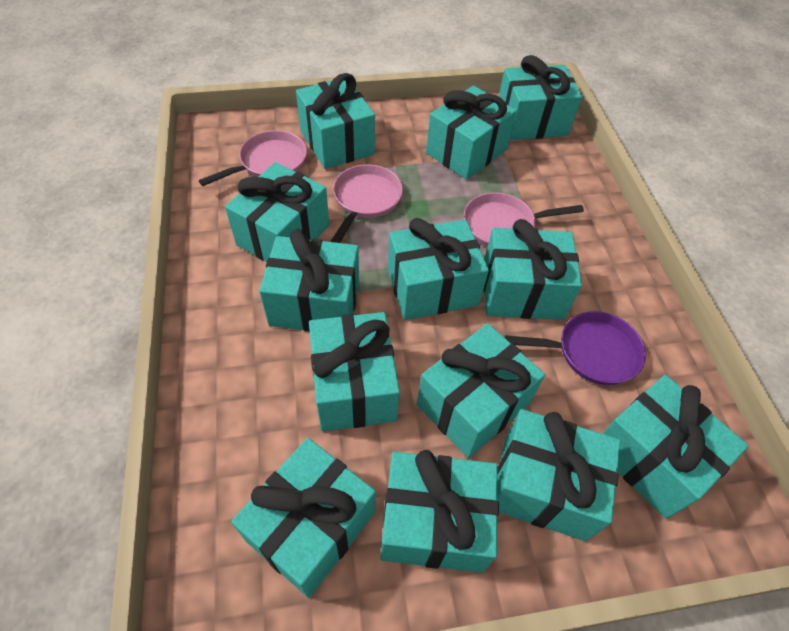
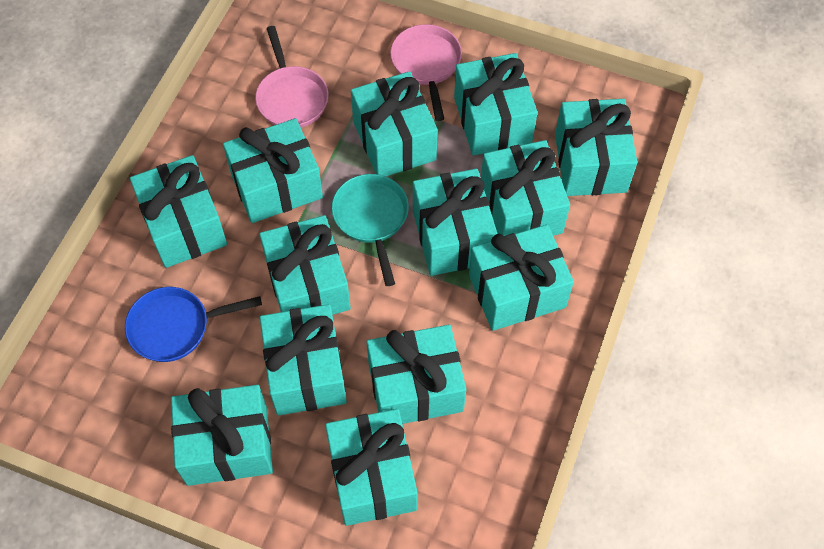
blue pan: 0 -> 1
pink pan: 3 -> 2
purple pan: 1 -> 0
turquoise pan: 0 -> 1

